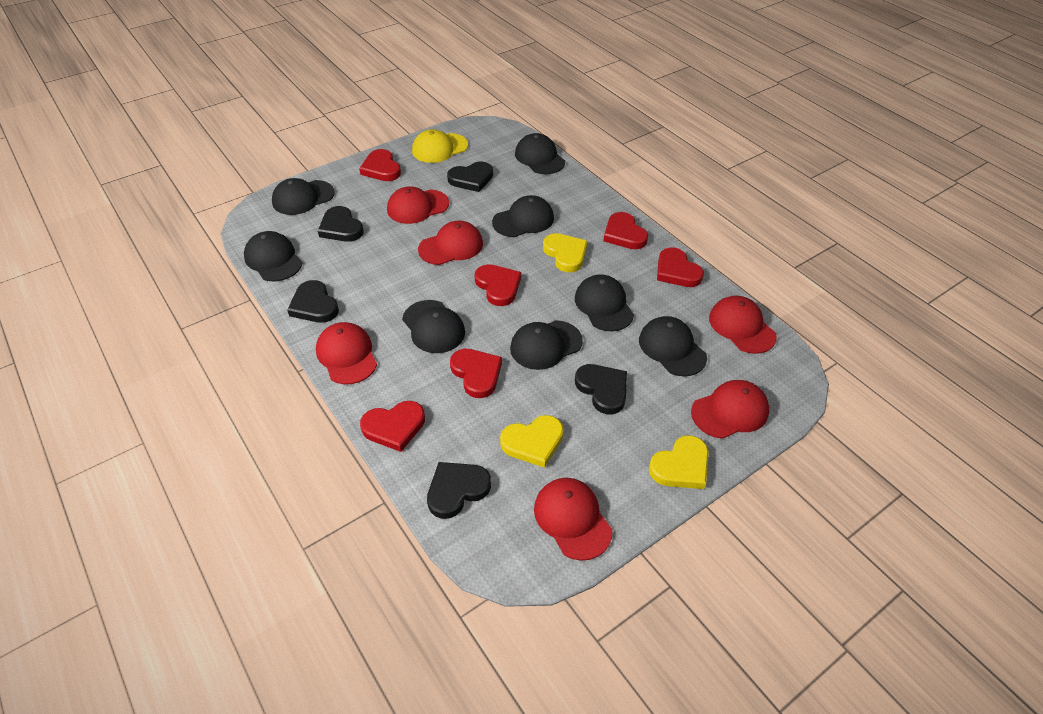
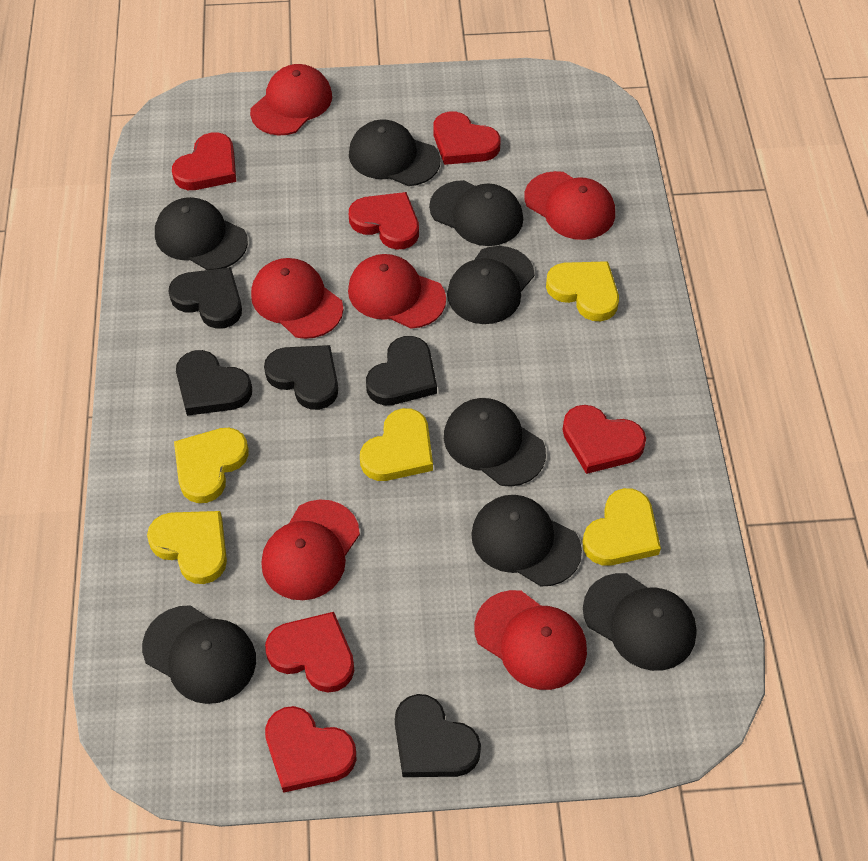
yellow cap: 1 -> 0
yellow heart: 3 -> 5

